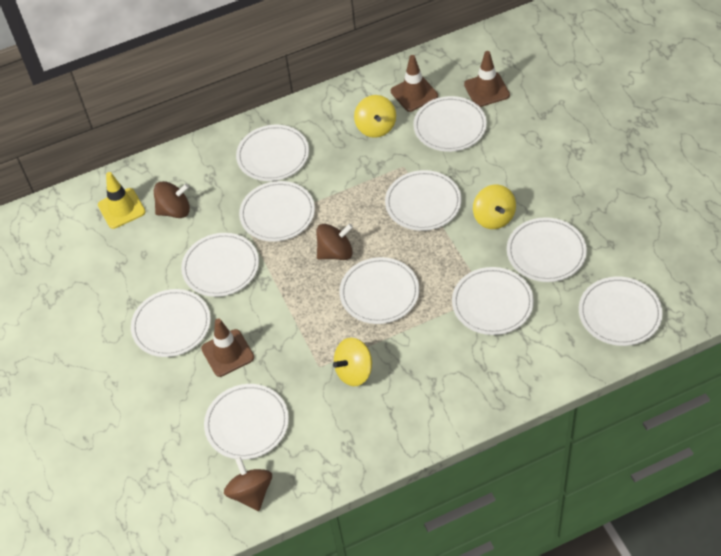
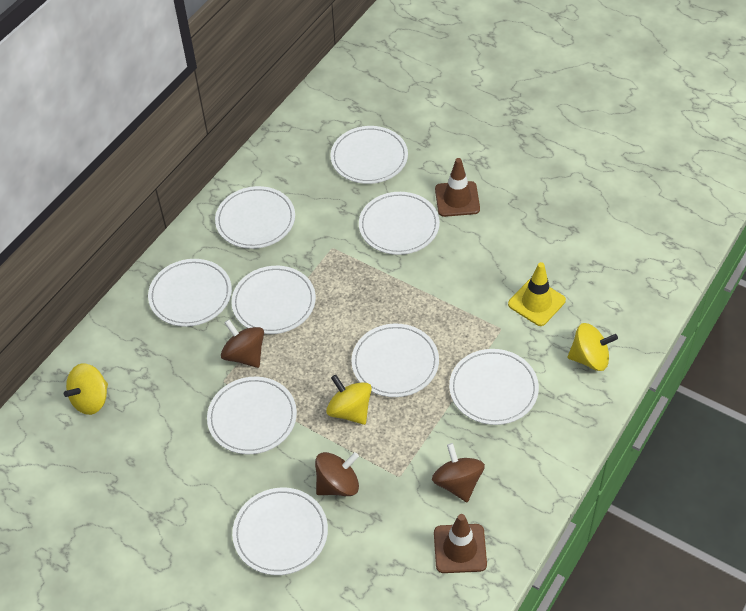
brown traffic cone: 3 -> 2
white plate: 11 -> 9

